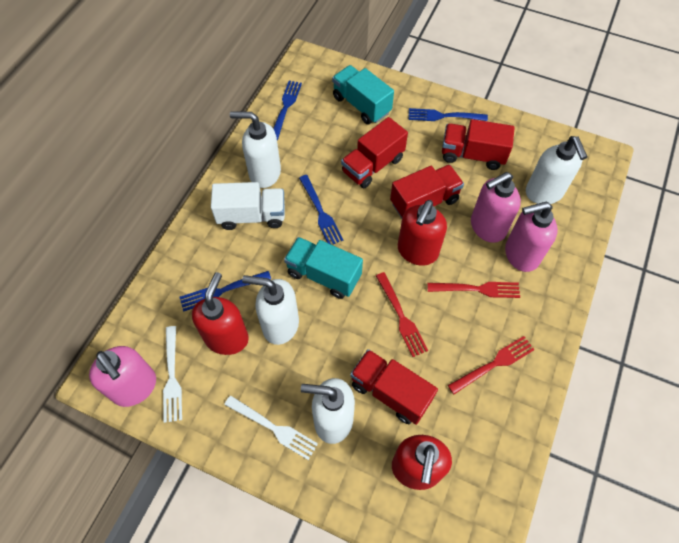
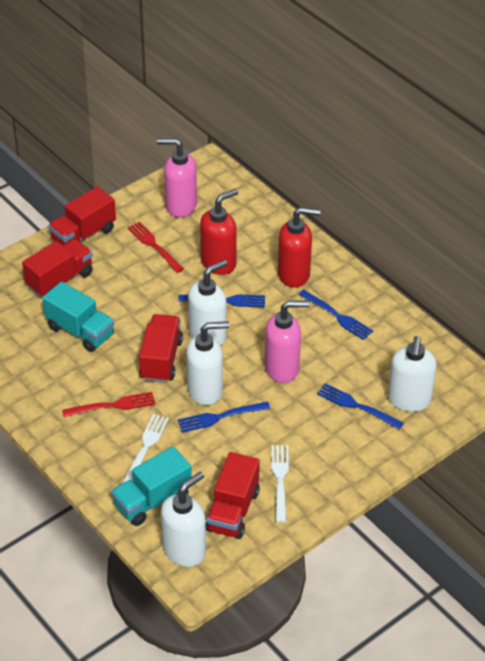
pink soap dispenser: 3 -> 2
red fork: 3 -> 2
red soap dispenser: 3 -> 2
white truck: 1 -> 0

